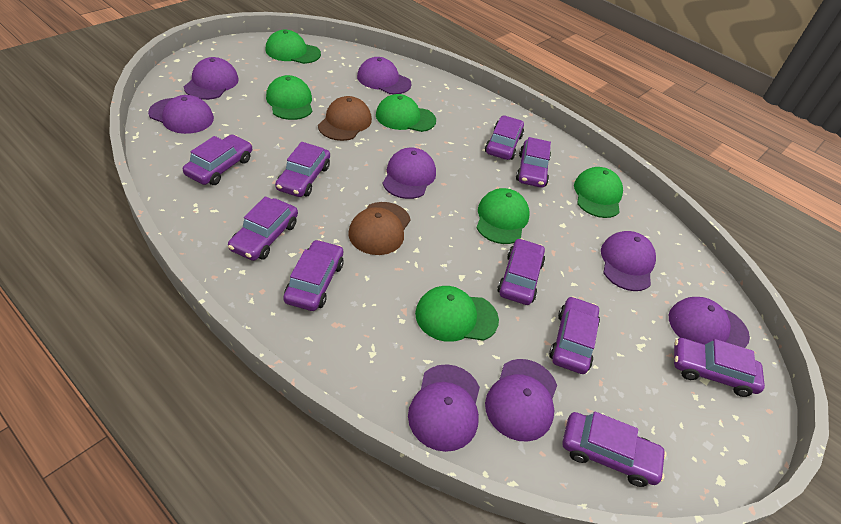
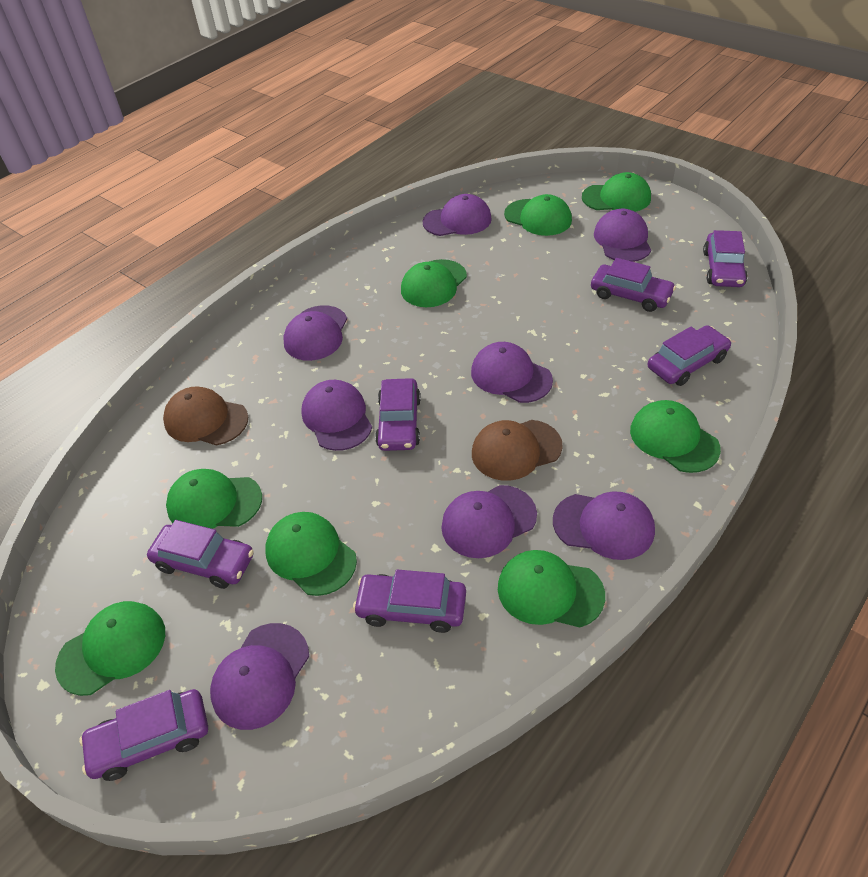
green cap: 6 -> 8
purple car: 10 -> 7

